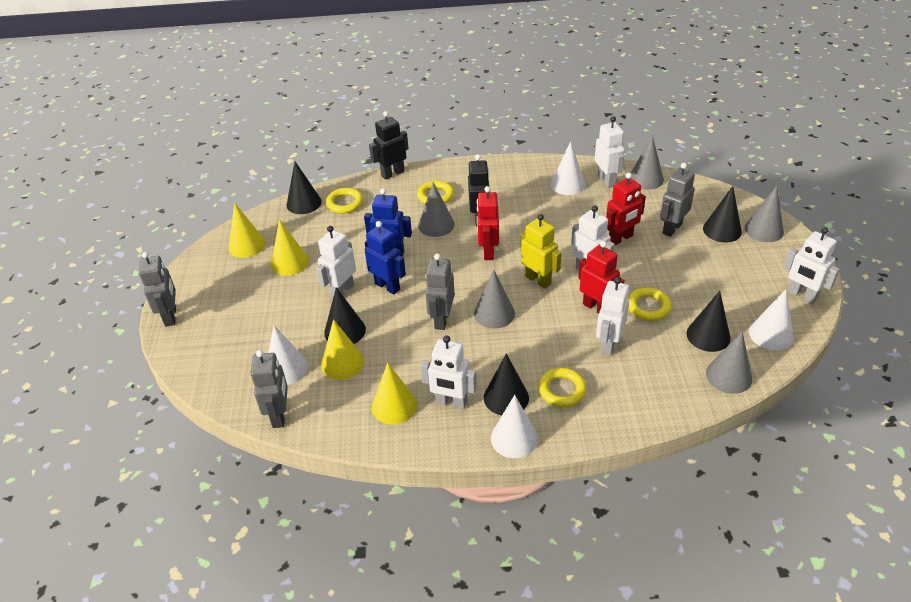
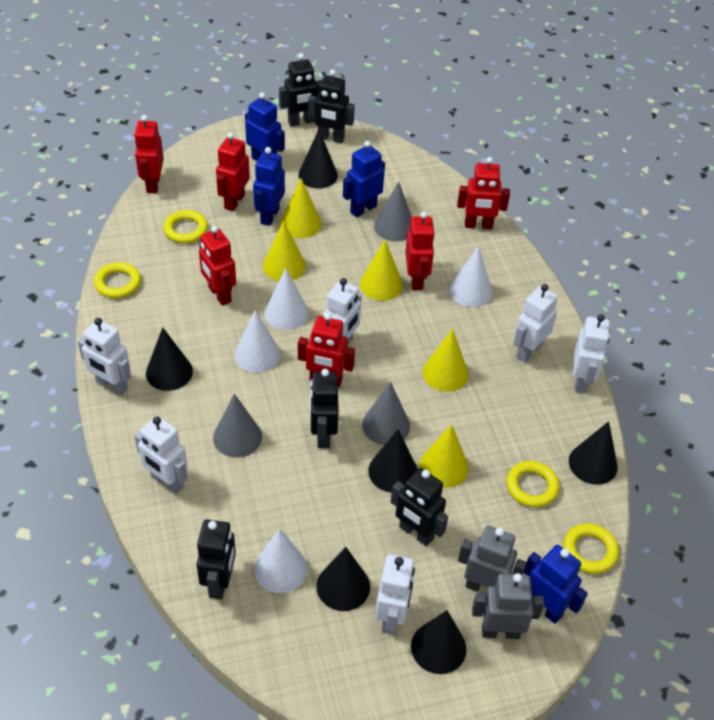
black cone: 5 -> 6
black robot: 2 -> 5
blue robot: 2 -> 4
grey cone: 5 -> 3
grey robot: 4 -> 2
red robot: 3 -> 6
yellow cone: 4 -> 5
yellow robot: 1 -> 0

